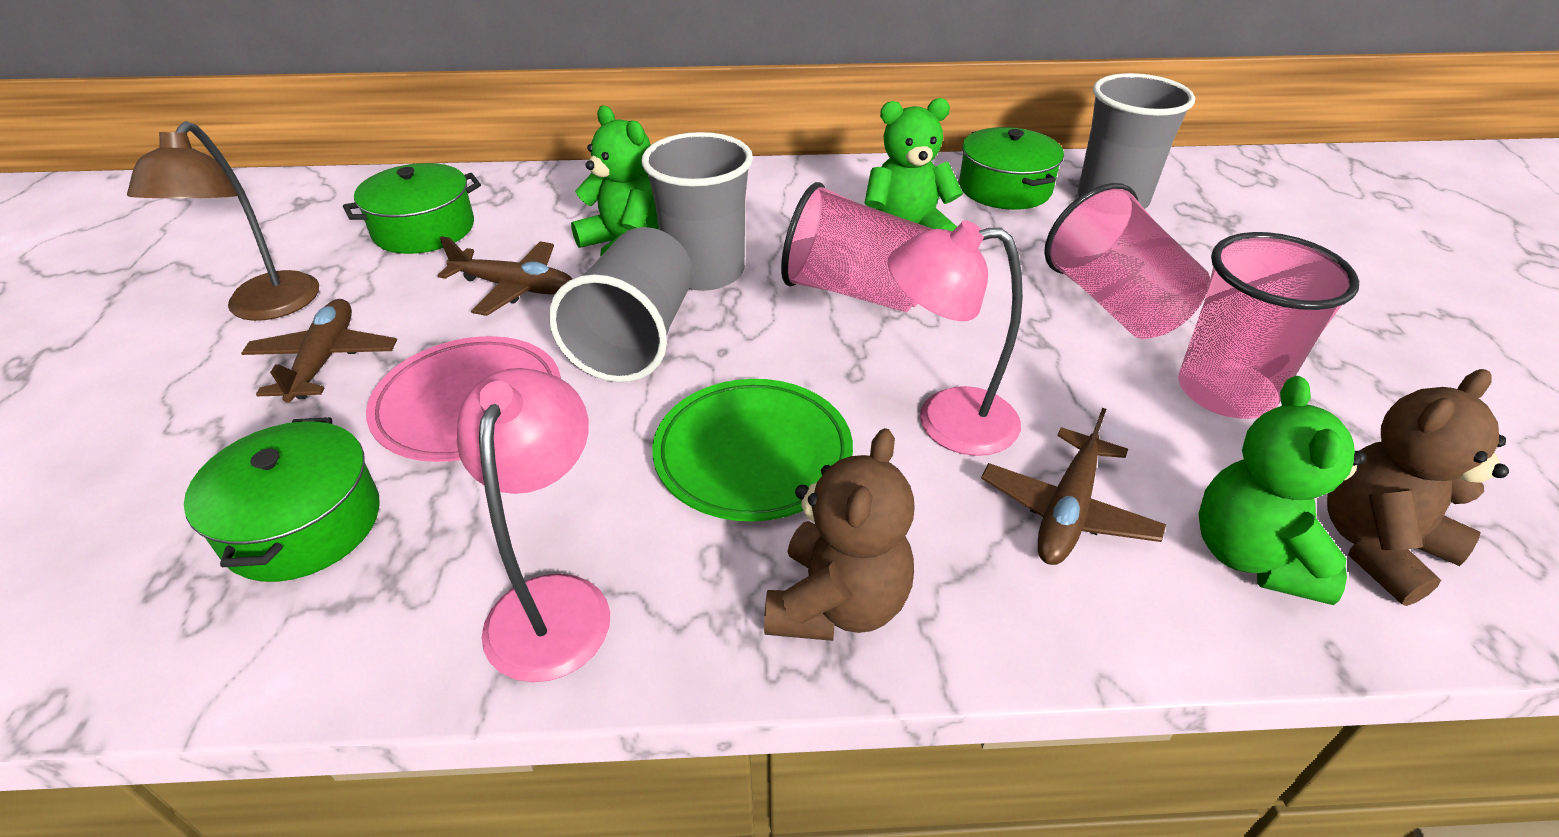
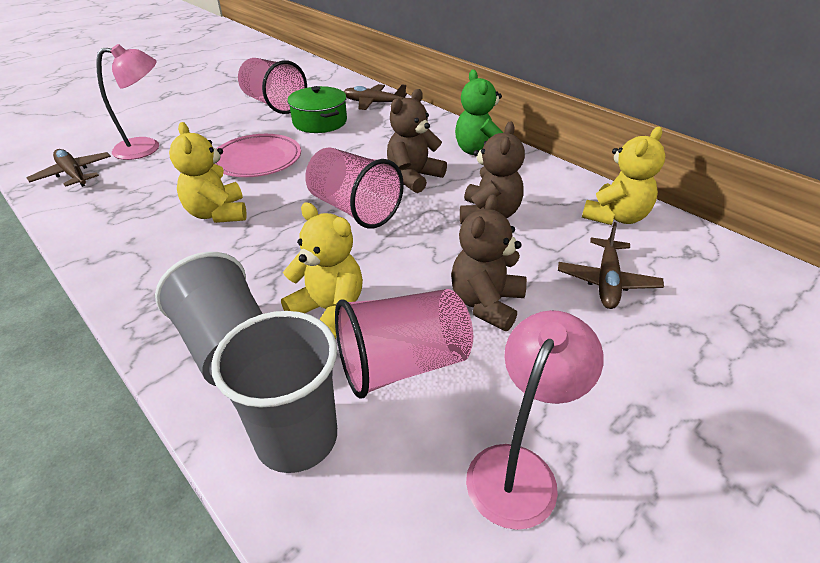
brown lamp: 1 -> 0
brown teddy bear: 2 -> 3
green plate: 1 -> 0
green pot: 3 -> 1
green teddy bear: 3 -> 1
grey cup: 3 -> 2
yellow teddy bear: 0 -> 3

